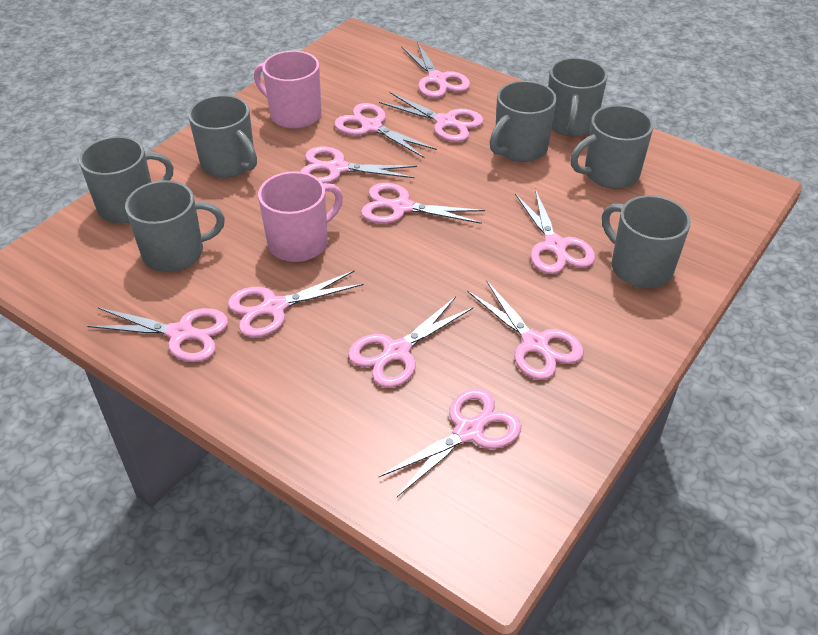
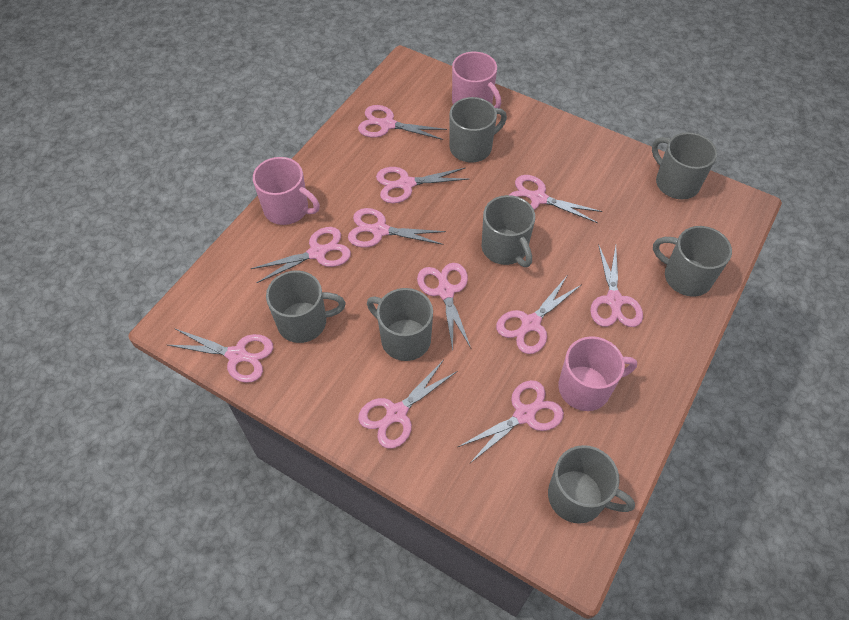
pink mug: 2 -> 3

